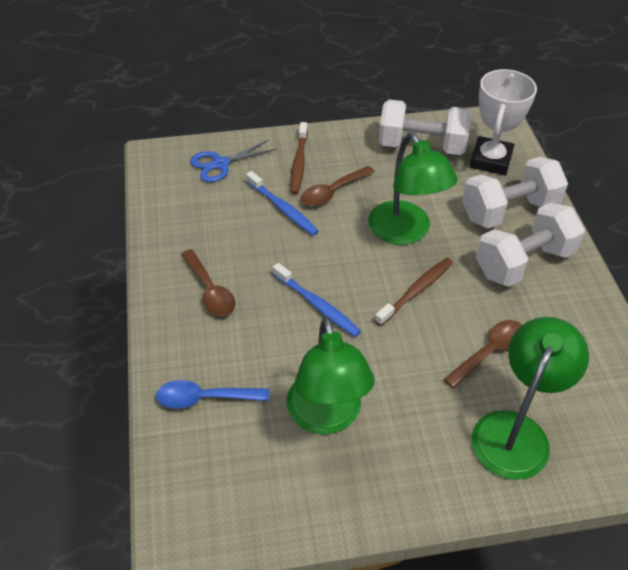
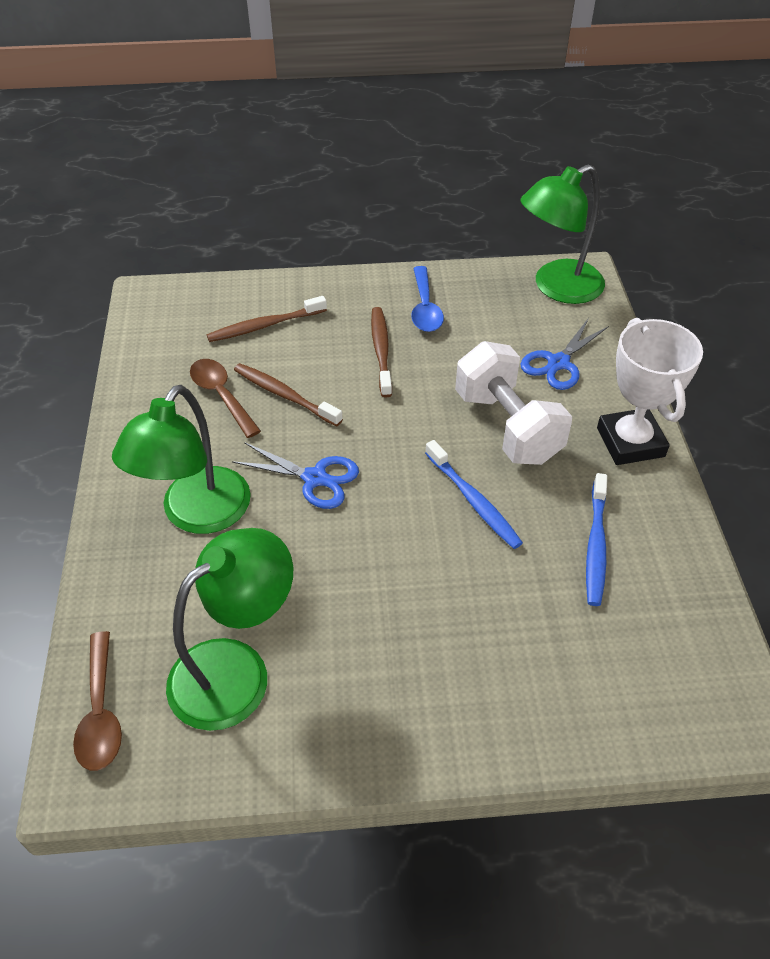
blue scissors: 1 -> 2
brown spoon: 3 -> 2
brown toothbrush: 2 -> 3
white dumbbell: 3 -> 1

